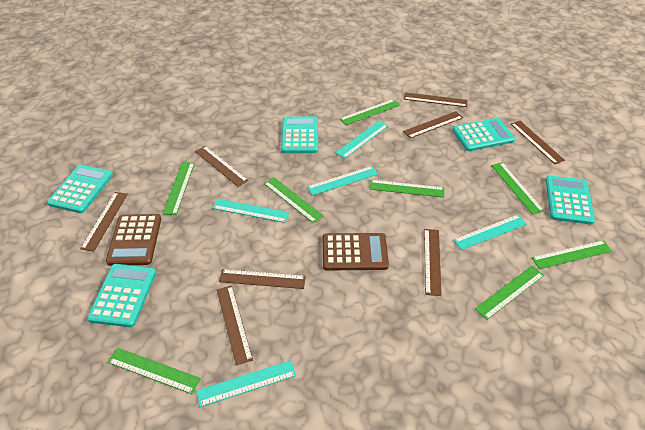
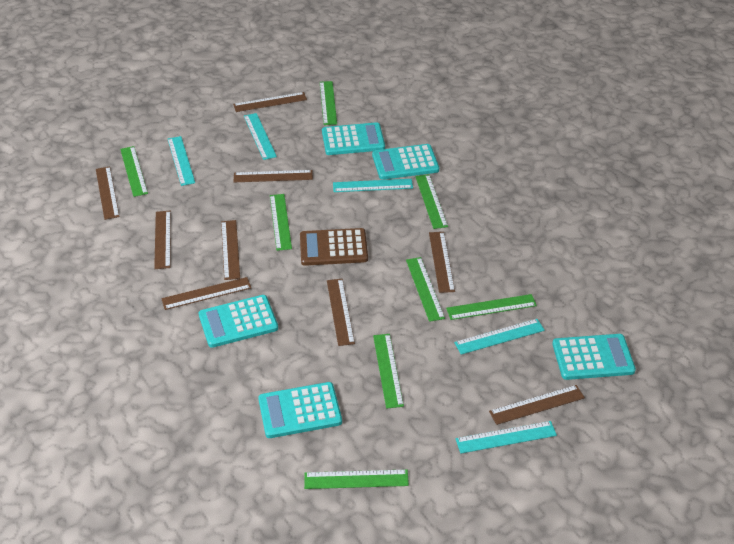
brown calculator: 2 -> 1
brown ruler: 8 -> 9

